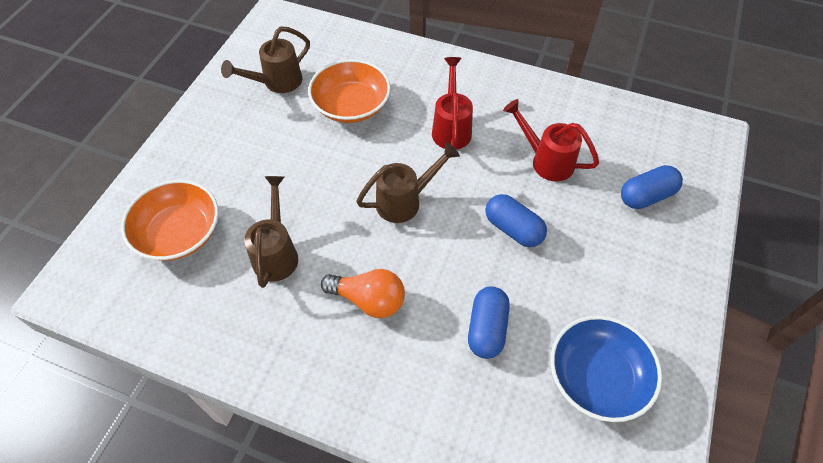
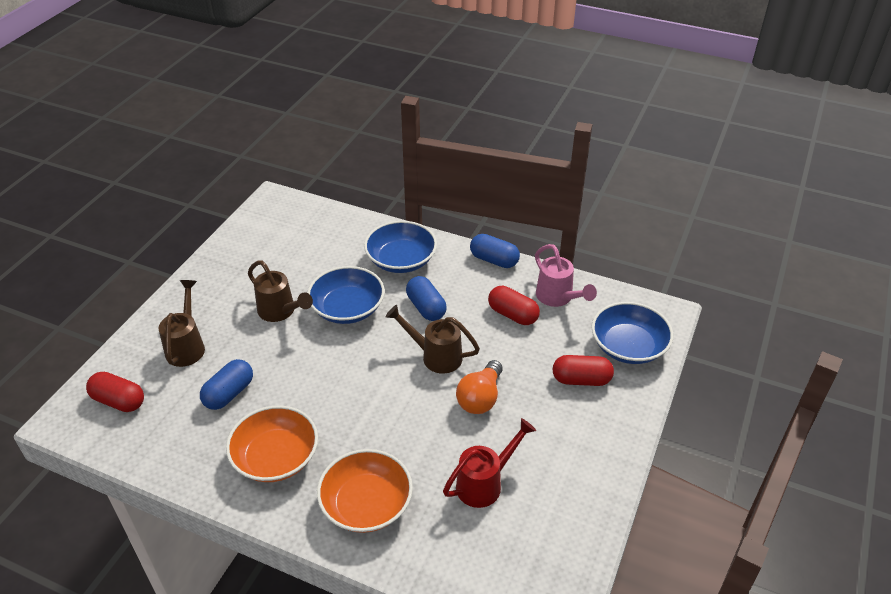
blue bowl: 1 -> 3
pink watering can: 0 -> 1
red capsule: 0 -> 3
red watering can: 2 -> 1

